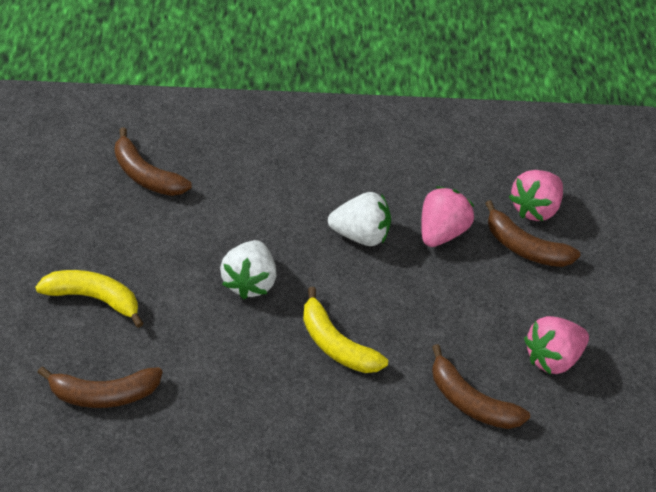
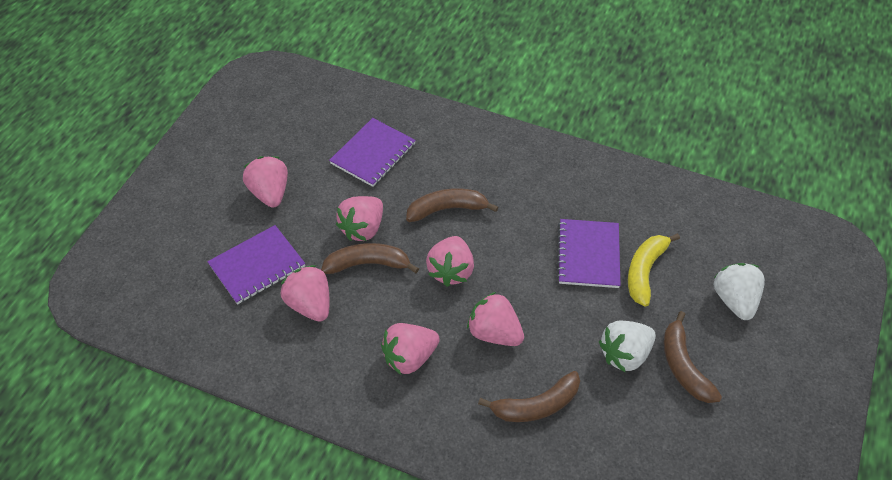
pink strawberry: 3 -> 6
purple notebook: 0 -> 3
yellow banana: 2 -> 1

